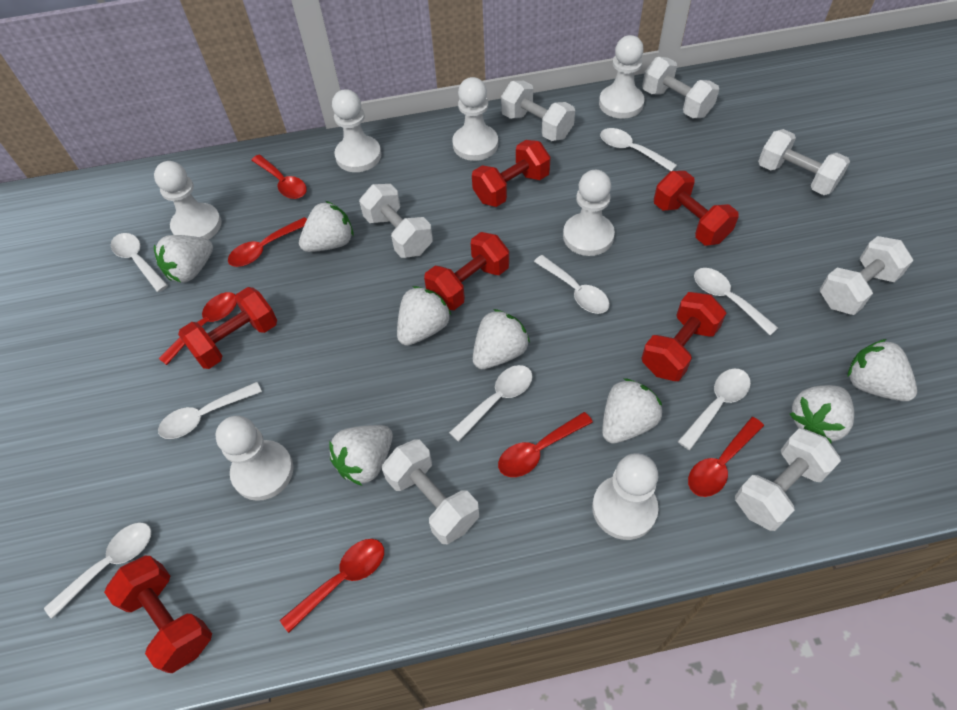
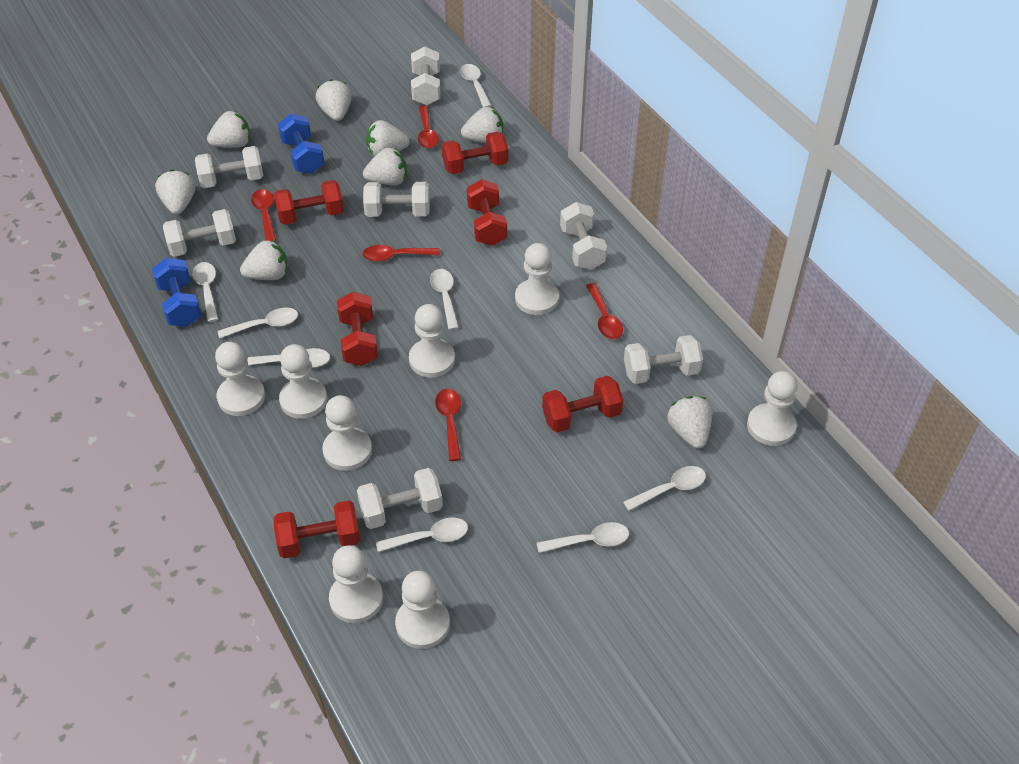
blue dumbbell: 0 -> 2
red spoon: 6 -> 5
white pawn: 7 -> 8

